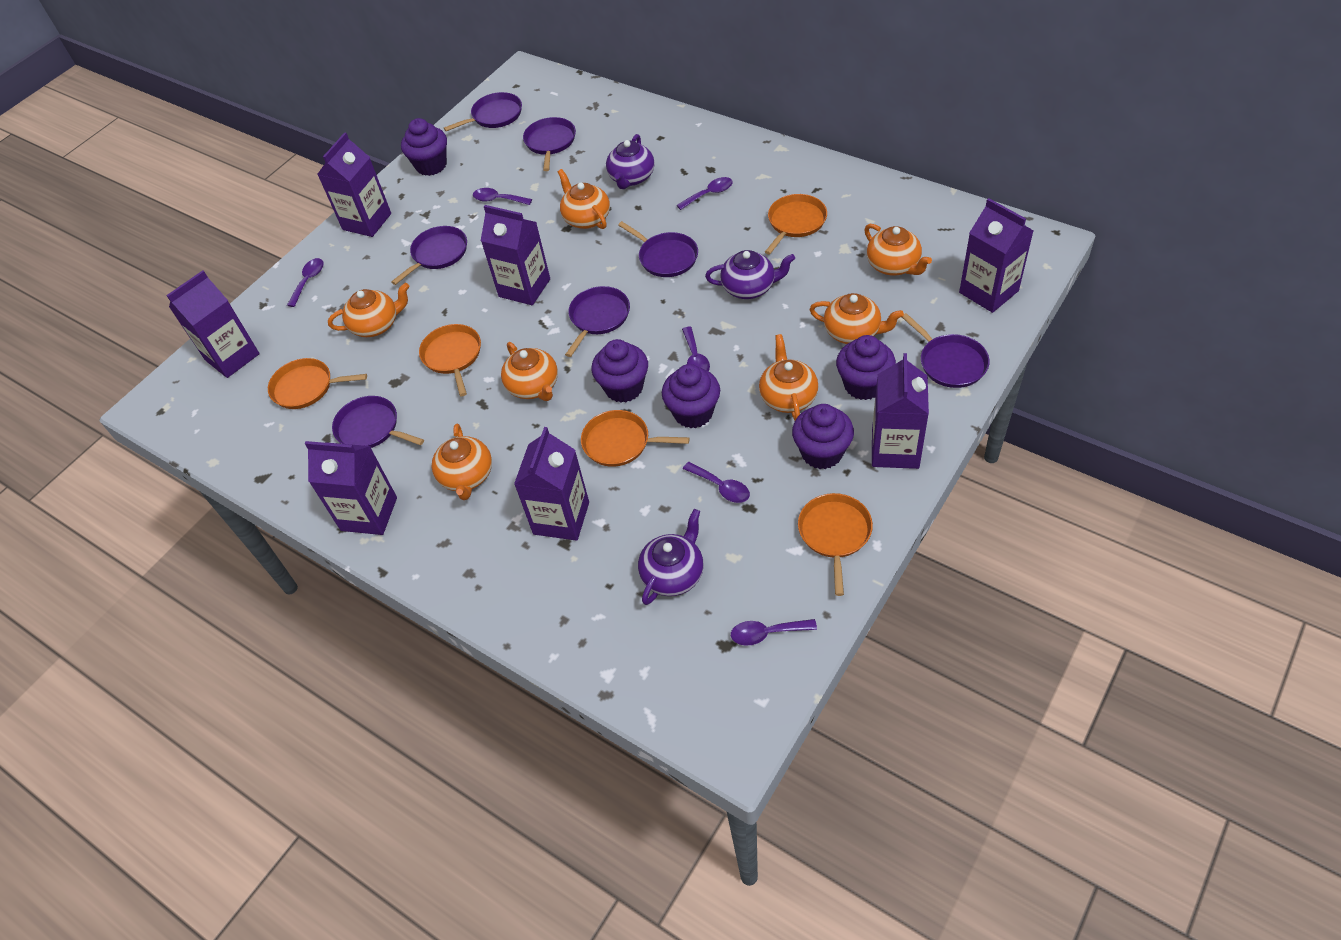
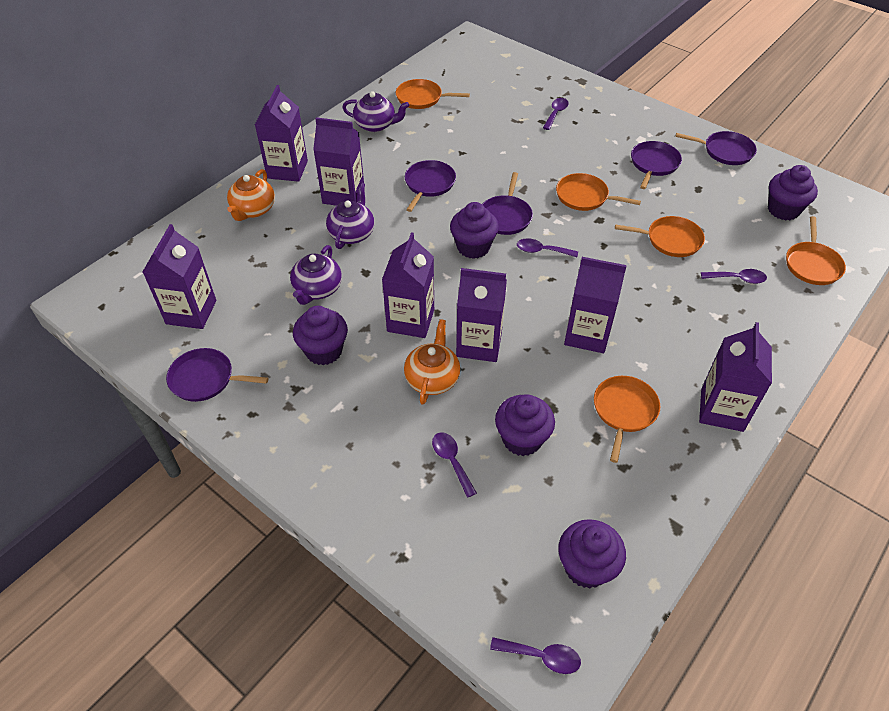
orange teapot: 7 -> 2
purple pan: 7 -> 5
purple spoon: 6 -> 5

